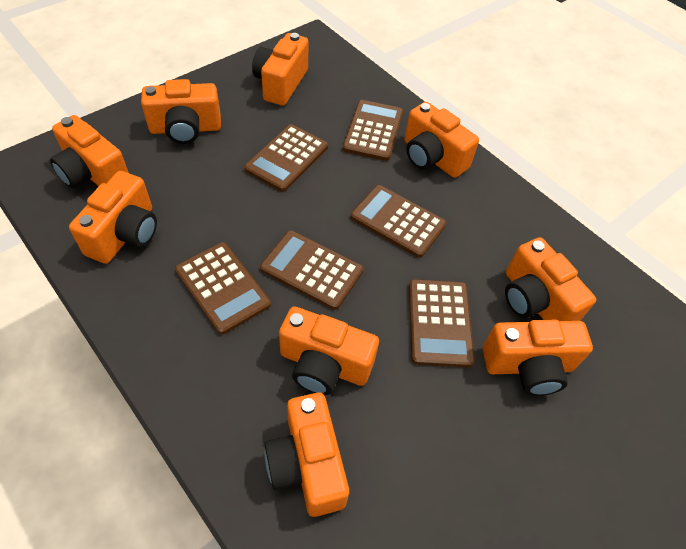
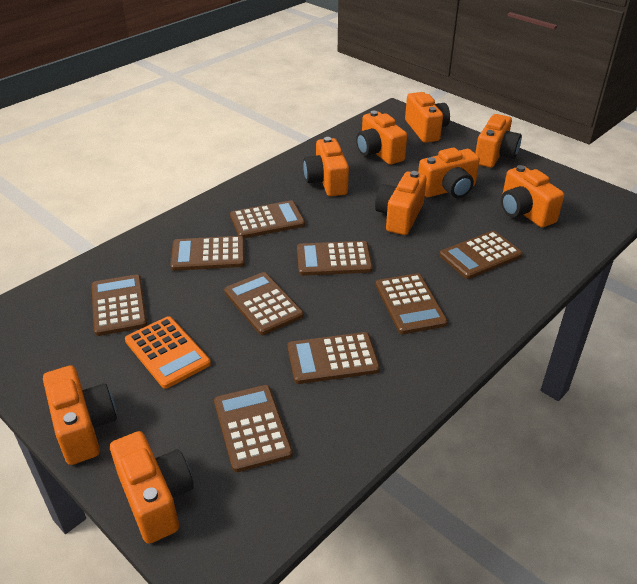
brown calculator: 6 -> 9
orange calculator: 0 -> 1

